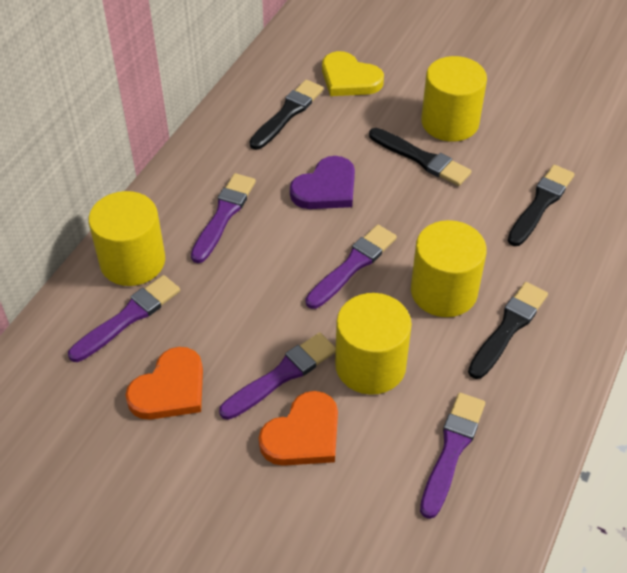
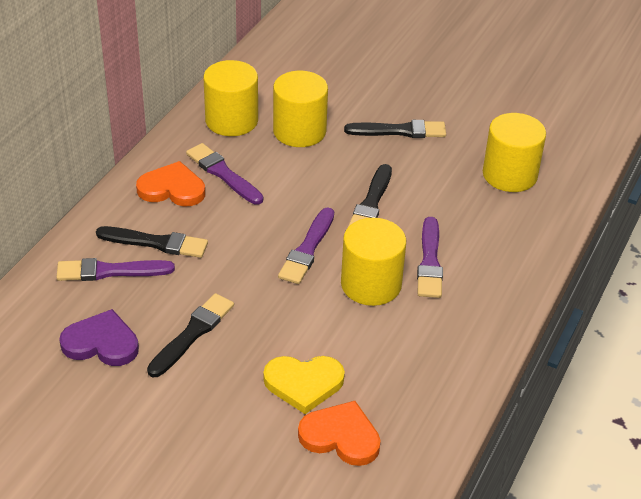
purple brush: 5 -> 4

